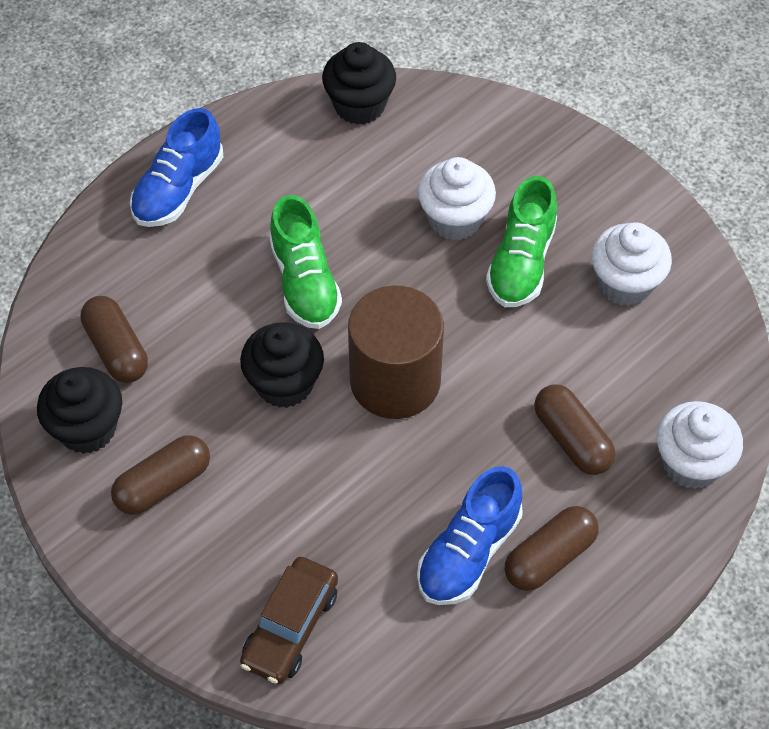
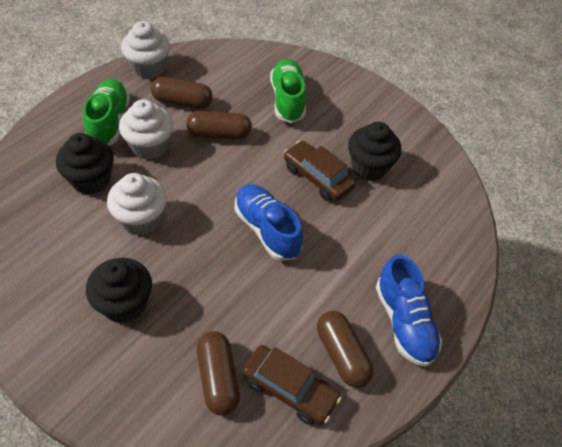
brown car: 1 -> 2
brown cylinder: 1 -> 0

